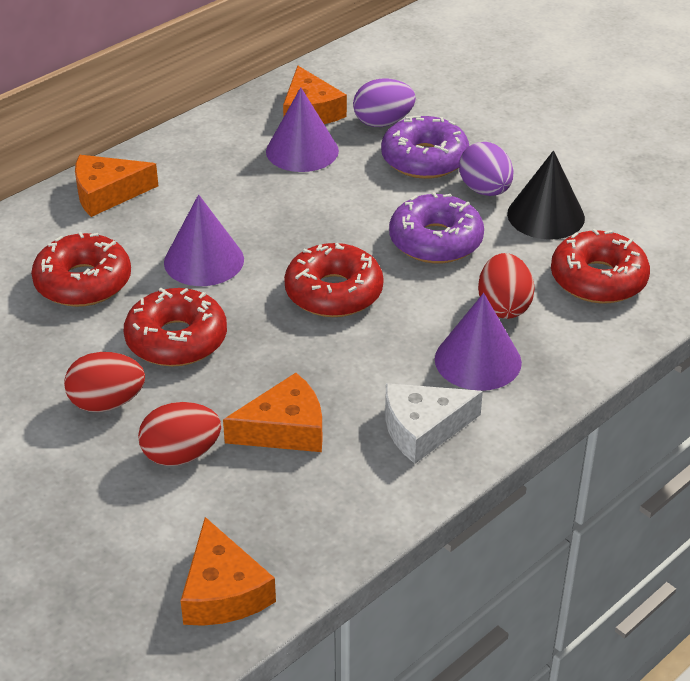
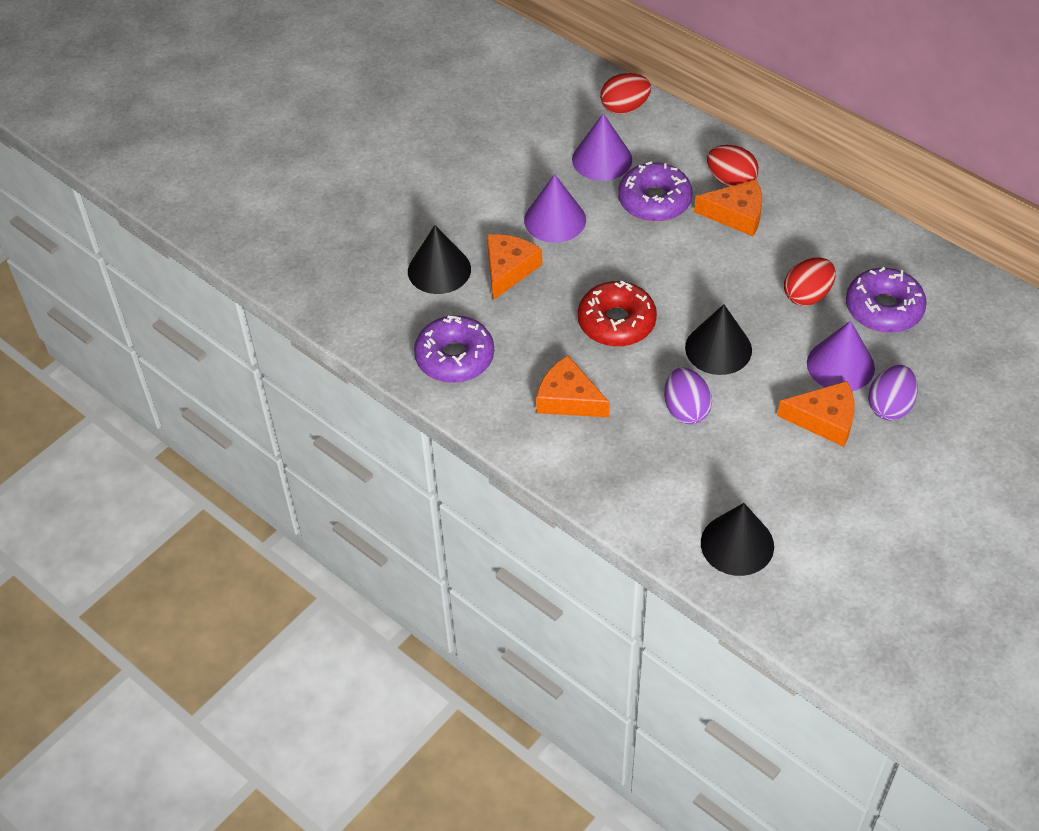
black cone: 1 -> 3
purple donut: 2 -> 3
red donut: 4 -> 1
white cheese: 1 -> 0

